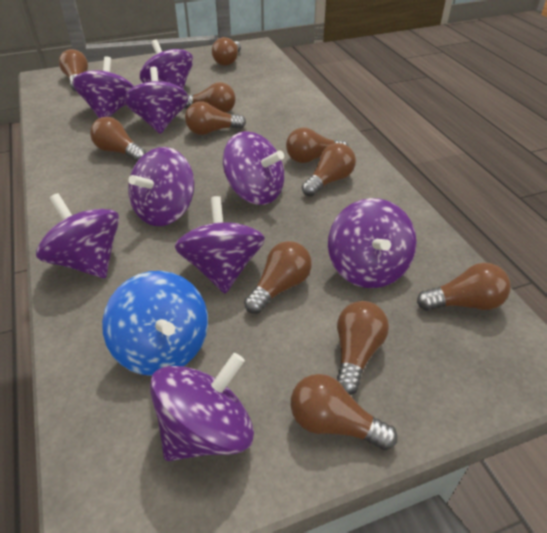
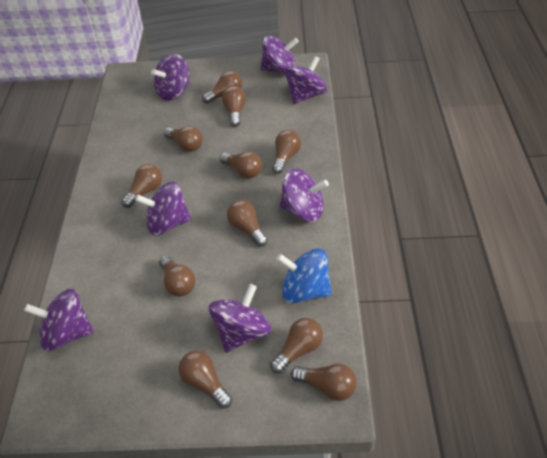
purple spinning top: 9 -> 7

